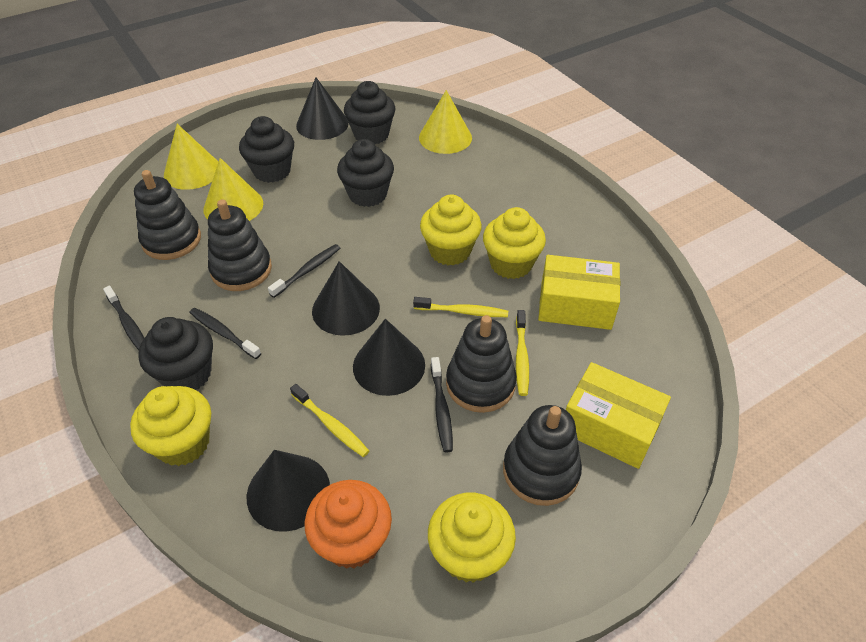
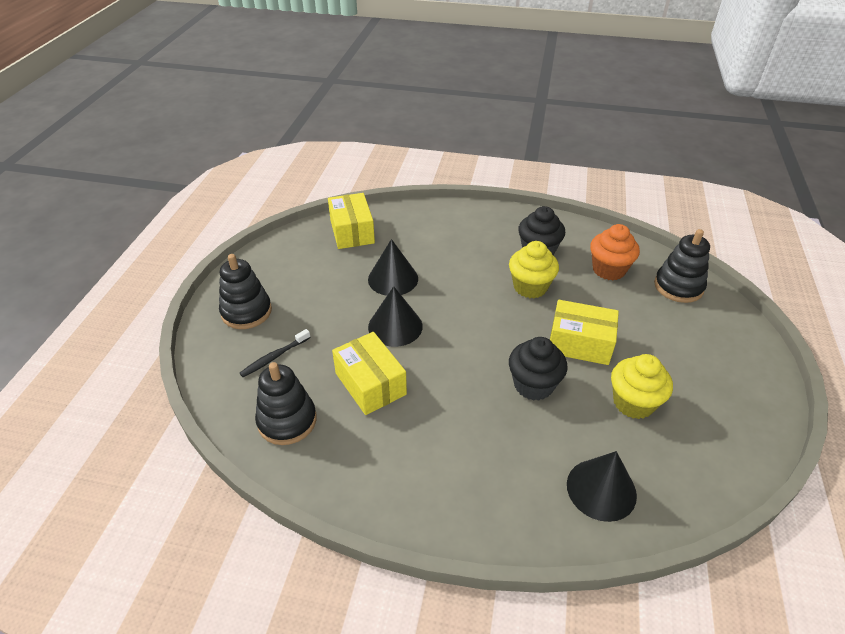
black cone: 4 -> 3
black cupcake: 4 -> 2
black stacking toy: 4 -> 3
black toothbrush: 4 -> 1
yellow box: 2 -> 3
yellow cone: 3 -> 0
yellow cupcake: 4 -> 2
yellow toothbrush: 3 -> 0

